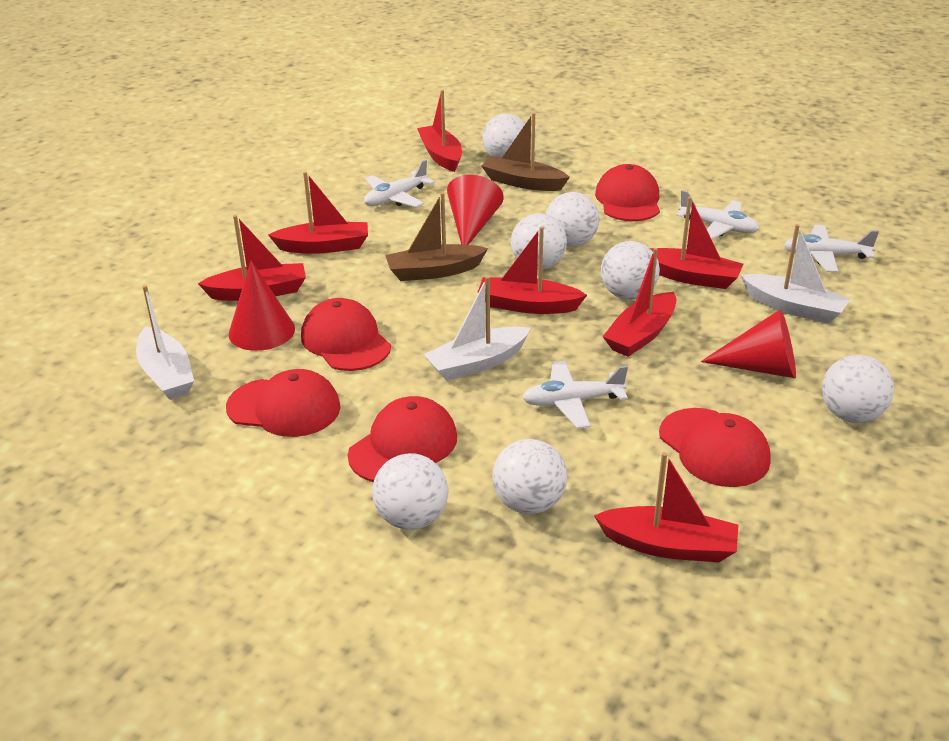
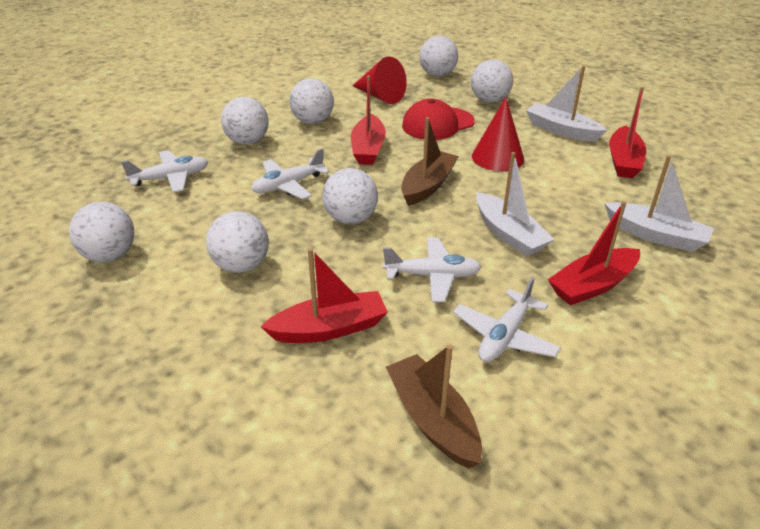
red boat: 7 -> 4
red cap: 5 -> 1
red cone: 3 -> 2

